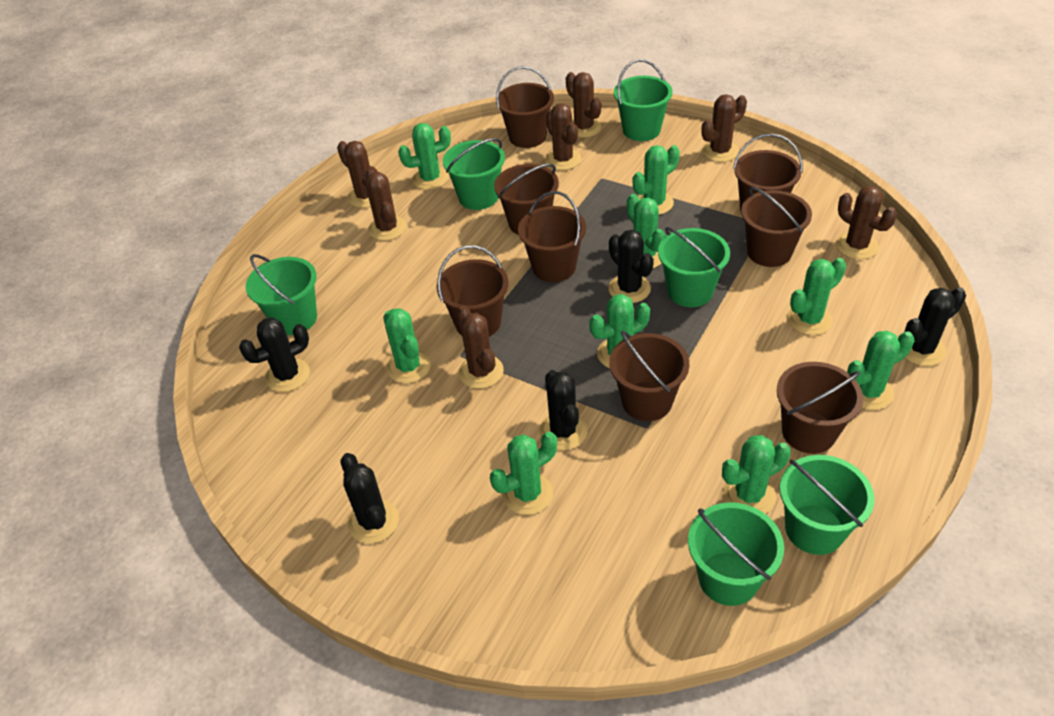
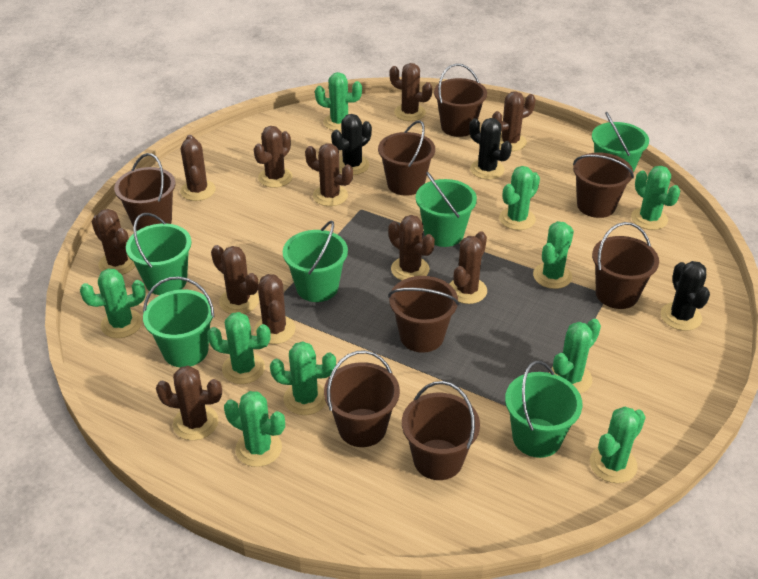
black cactus: 5 -> 3
brown cactus: 7 -> 11
green cactus: 9 -> 10

